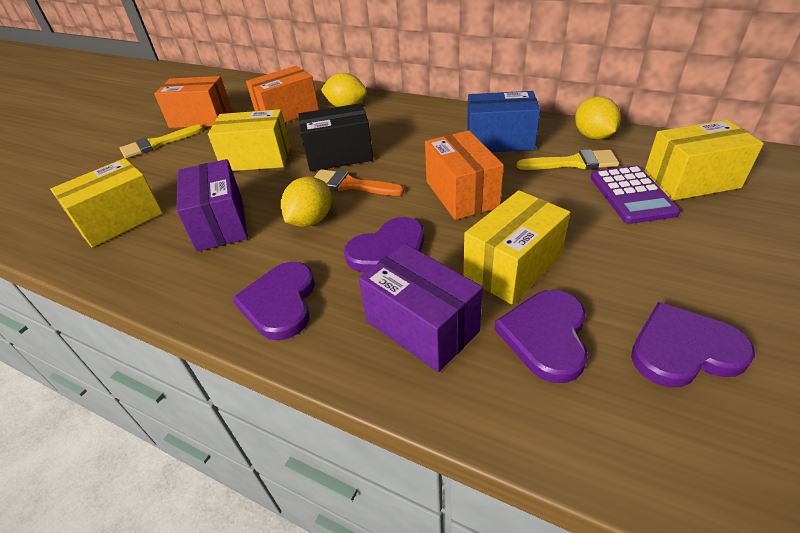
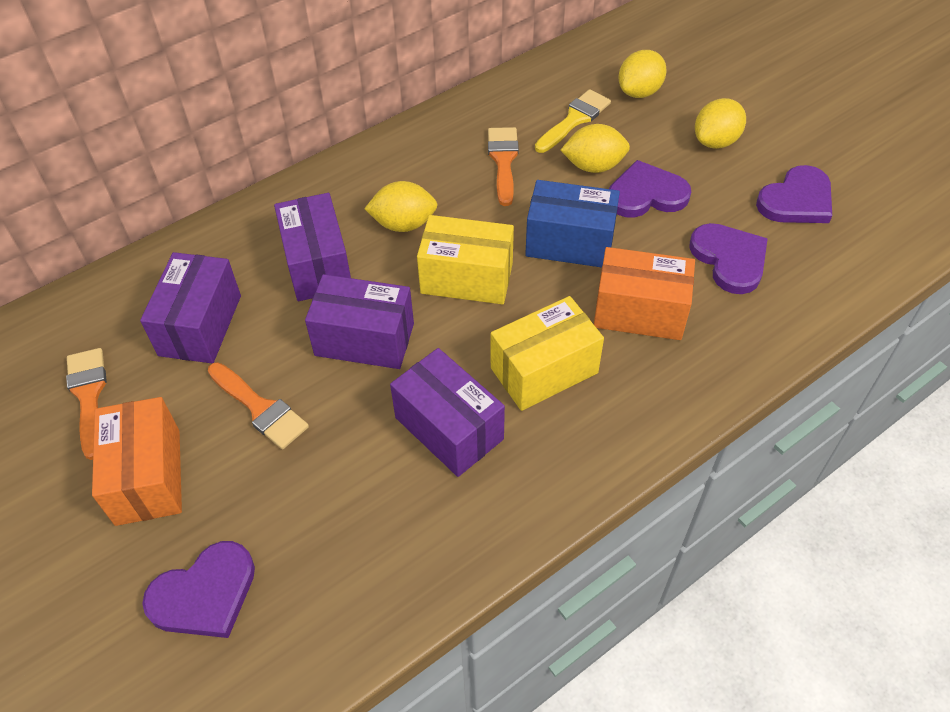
black box: 1 -> 0
orange box: 3 -> 2
orange brush: 1 -> 3
purple box: 2 -> 4
purple calculator: 1 -> 0
yellow box: 4 -> 2
yellow brush: 2 -> 1
yellow lemon: 3 -> 4

